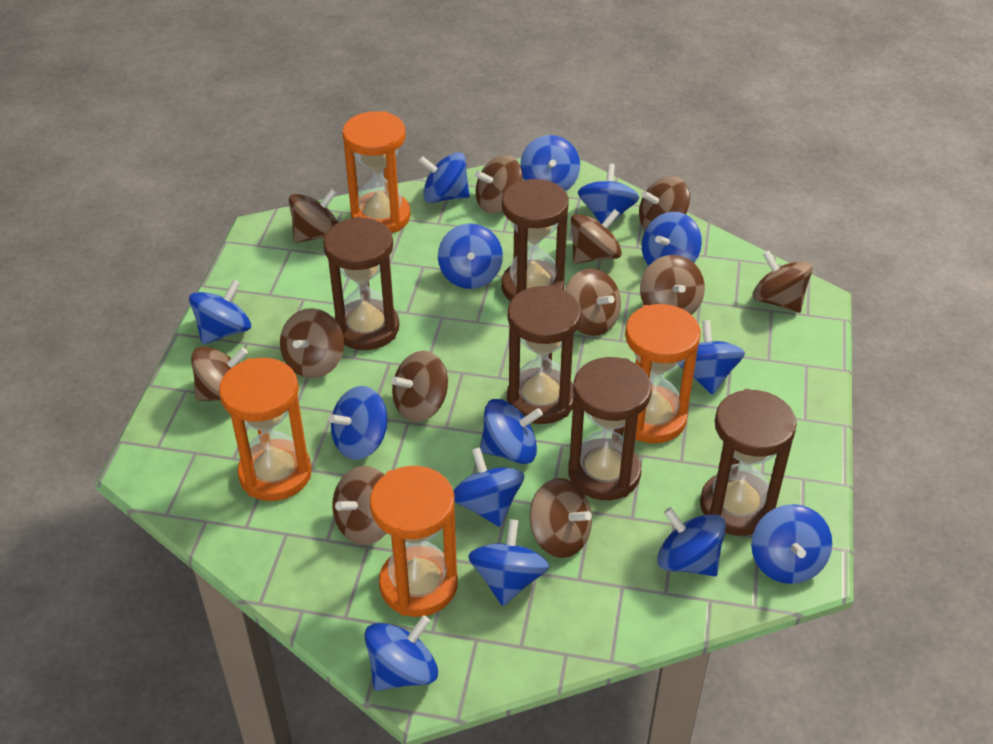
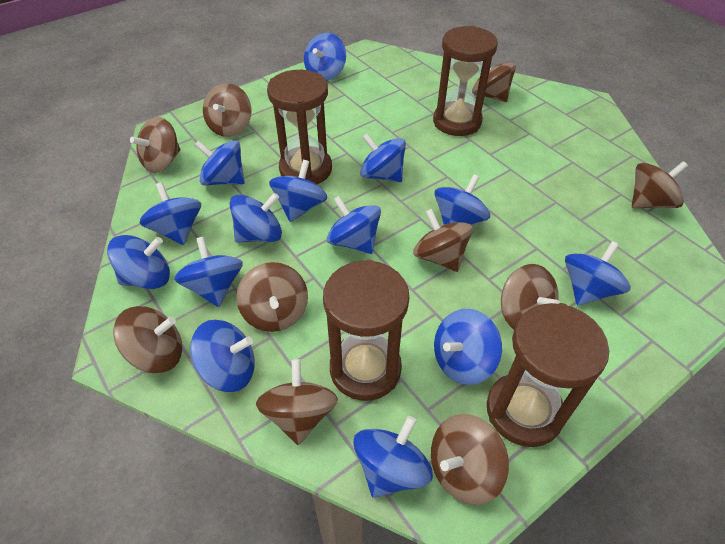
brown hourglass: 5 -> 4
brown spinning top: 12 -> 10
orange hourglass: 4 -> 0

